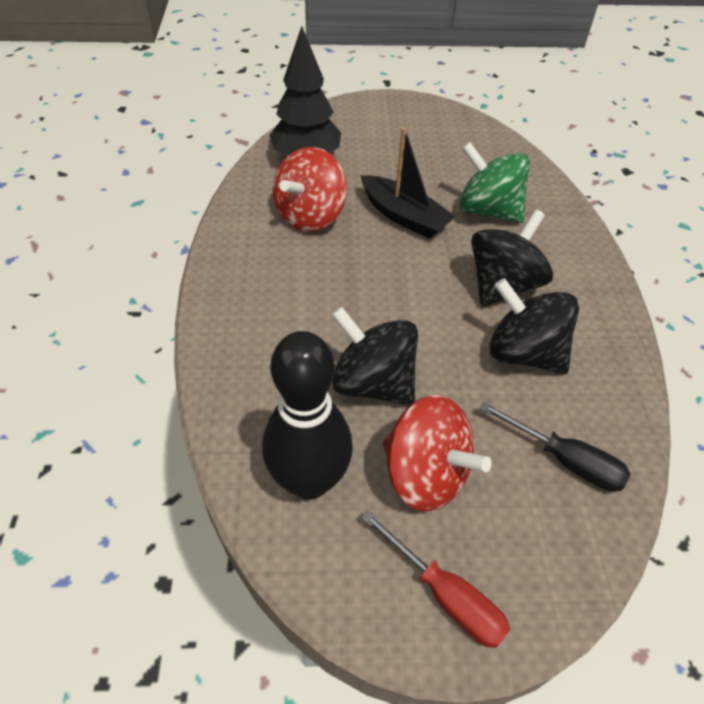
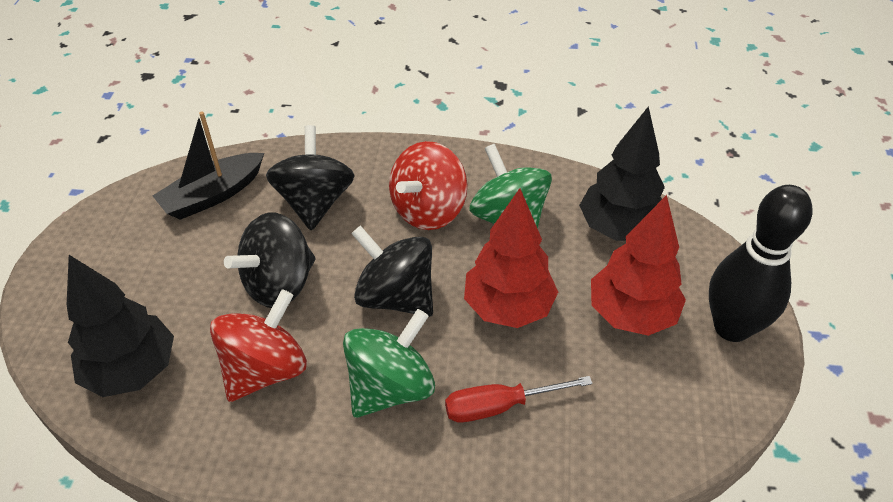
black screwdriver: 1 -> 0
black tree: 1 -> 2
green spinning top: 1 -> 2
red tree: 0 -> 2

